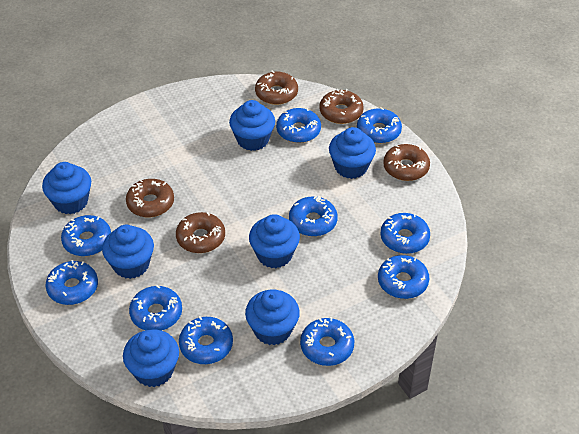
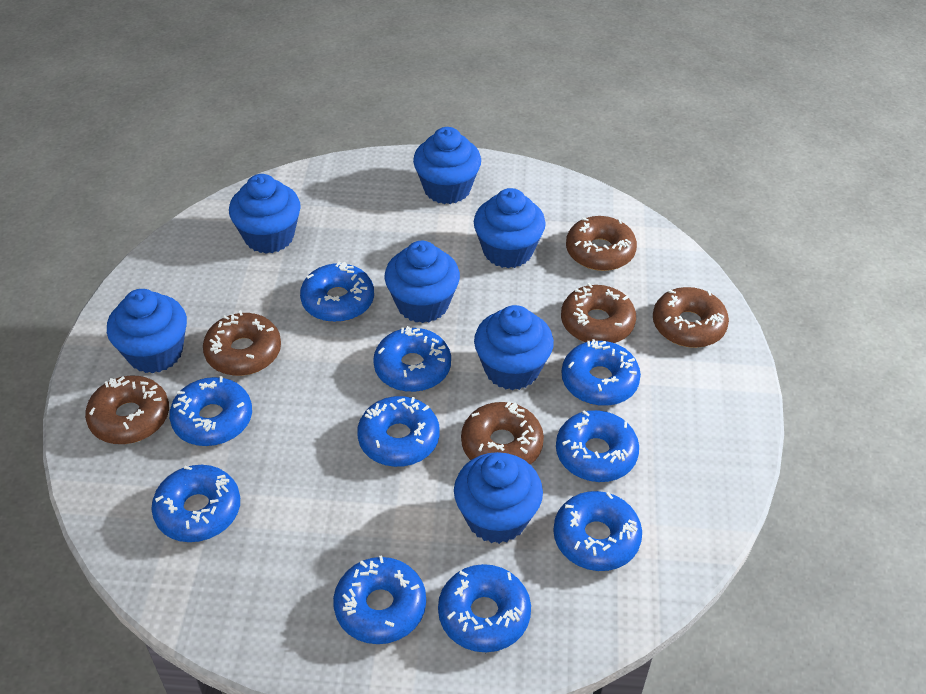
brown donut: 5 -> 6

